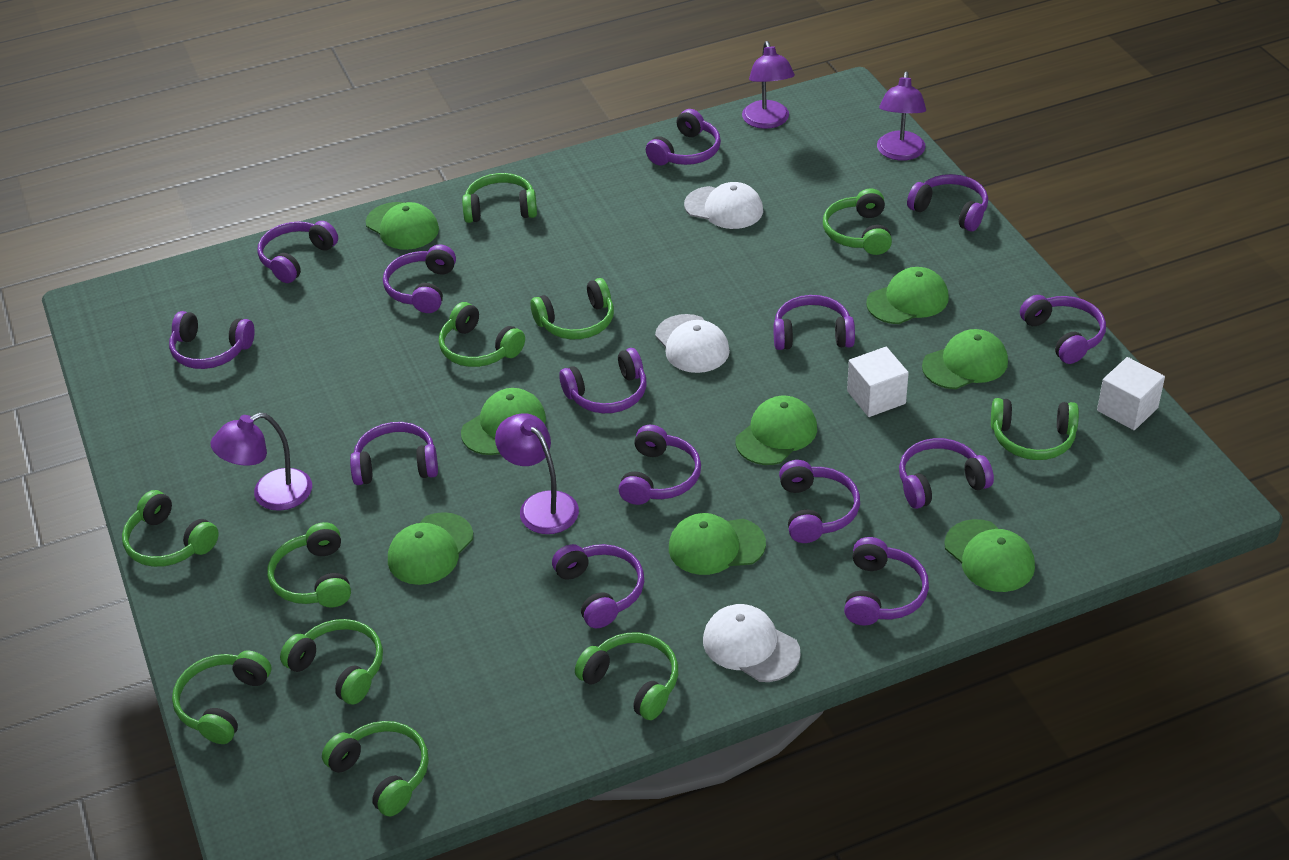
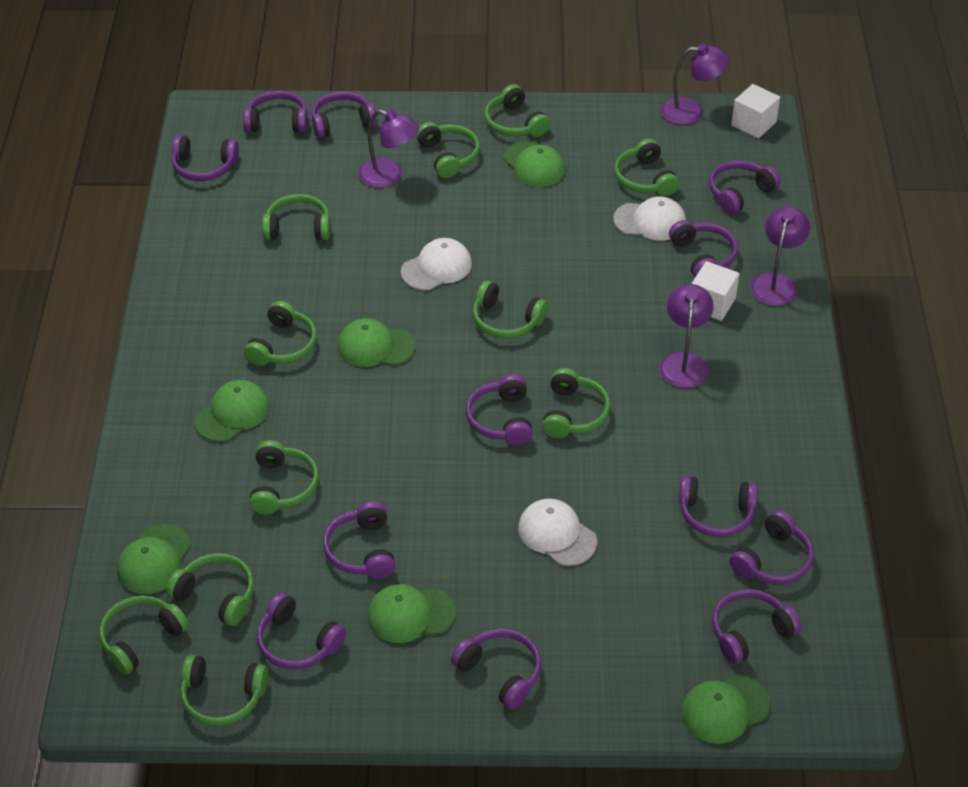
green cap: 8 -> 6
purple headphones: 14 -> 12

